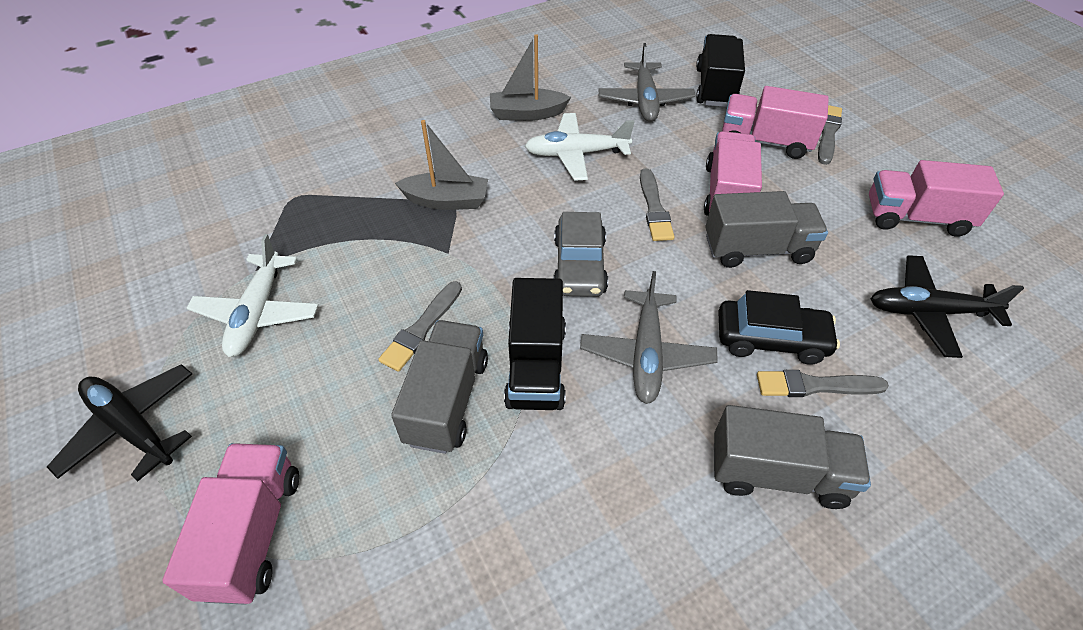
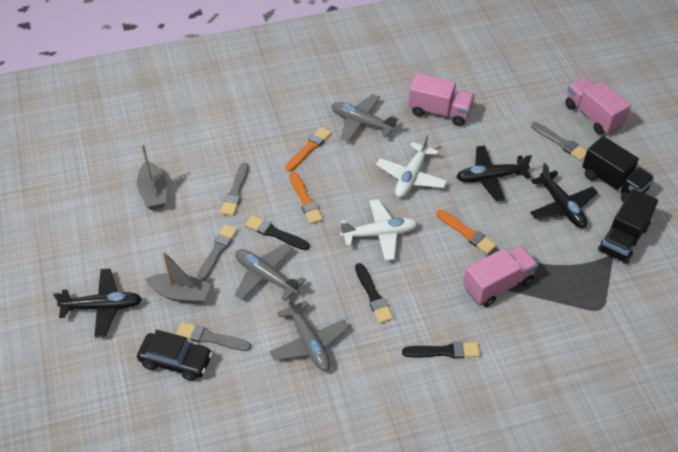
black brush: 0 -> 3
black plane: 2 -> 3
grey car: 1 -> 0
grey plane: 2 -> 3
grey truck: 3 -> 0
orange brush: 0 -> 3
pink truck: 4 -> 3

